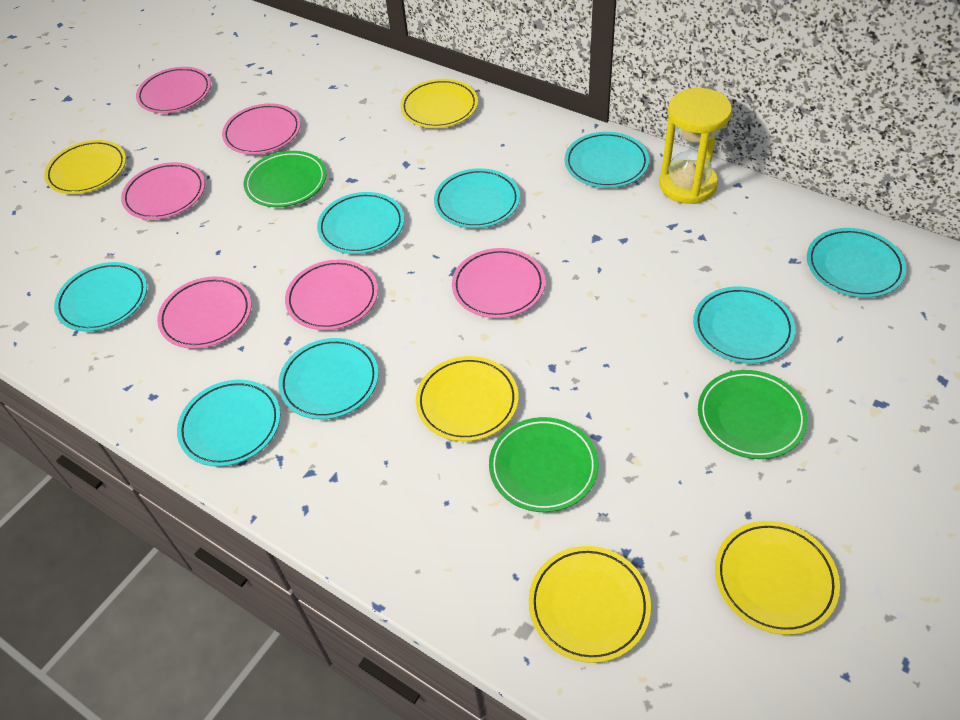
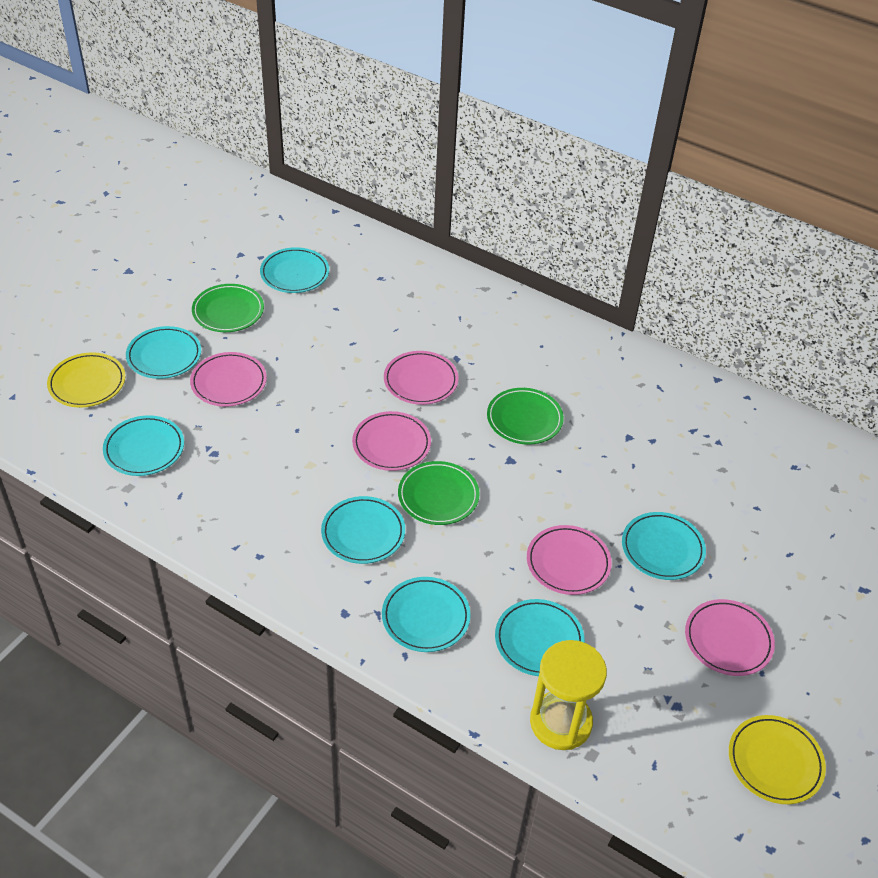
pink plate: 6 -> 5
turquoise plate: 8 -> 7
yellow plate: 5 -> 2

